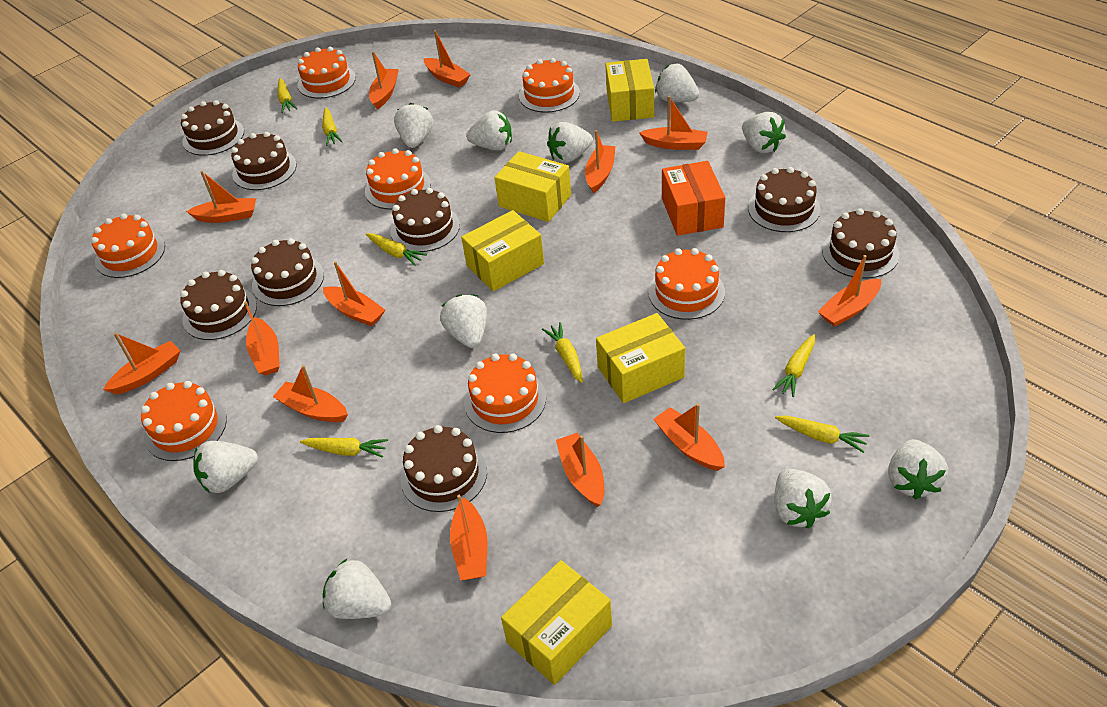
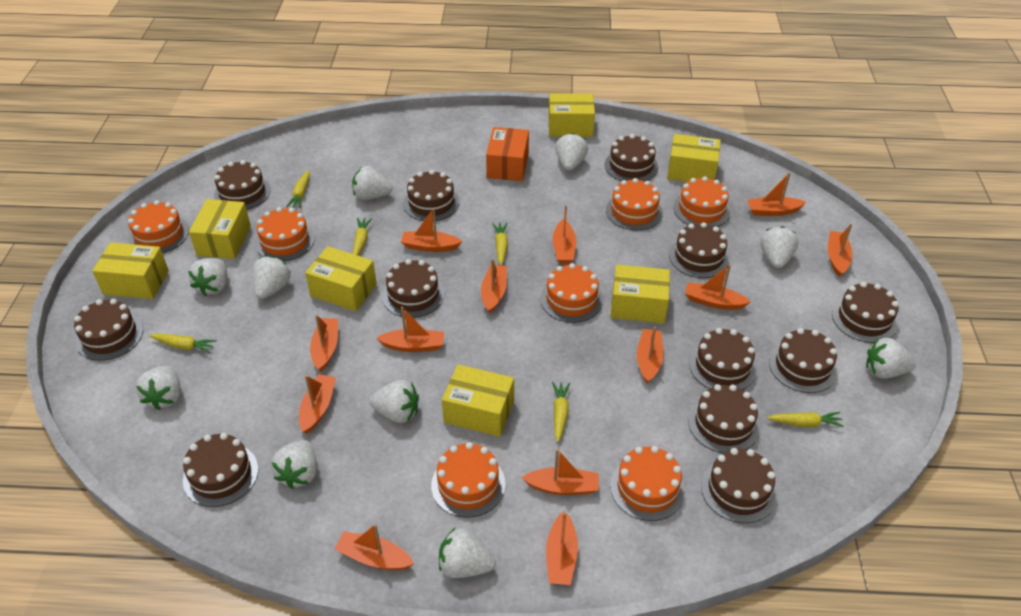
brown cake: 8 -> 12
yellow box: 5 -> 7
yellow carrot: 7 -> 6

